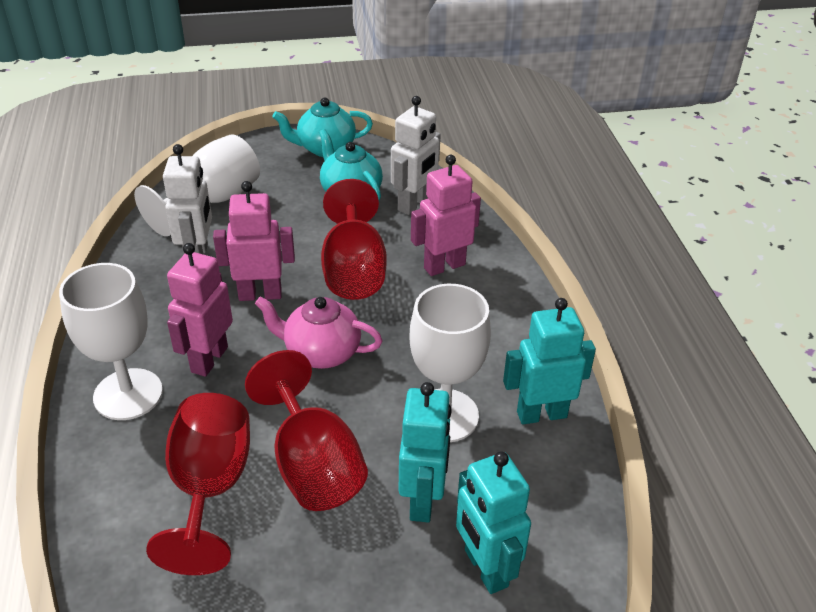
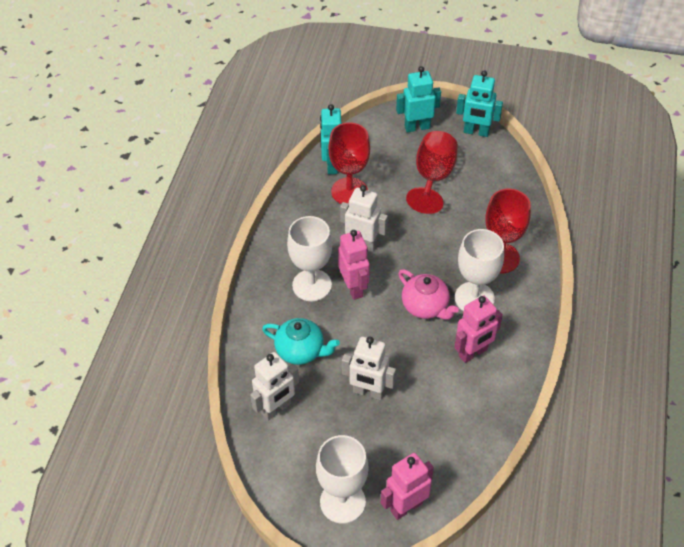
turquoise teapot: 2 -> 1
white robot: 2 -> 3

